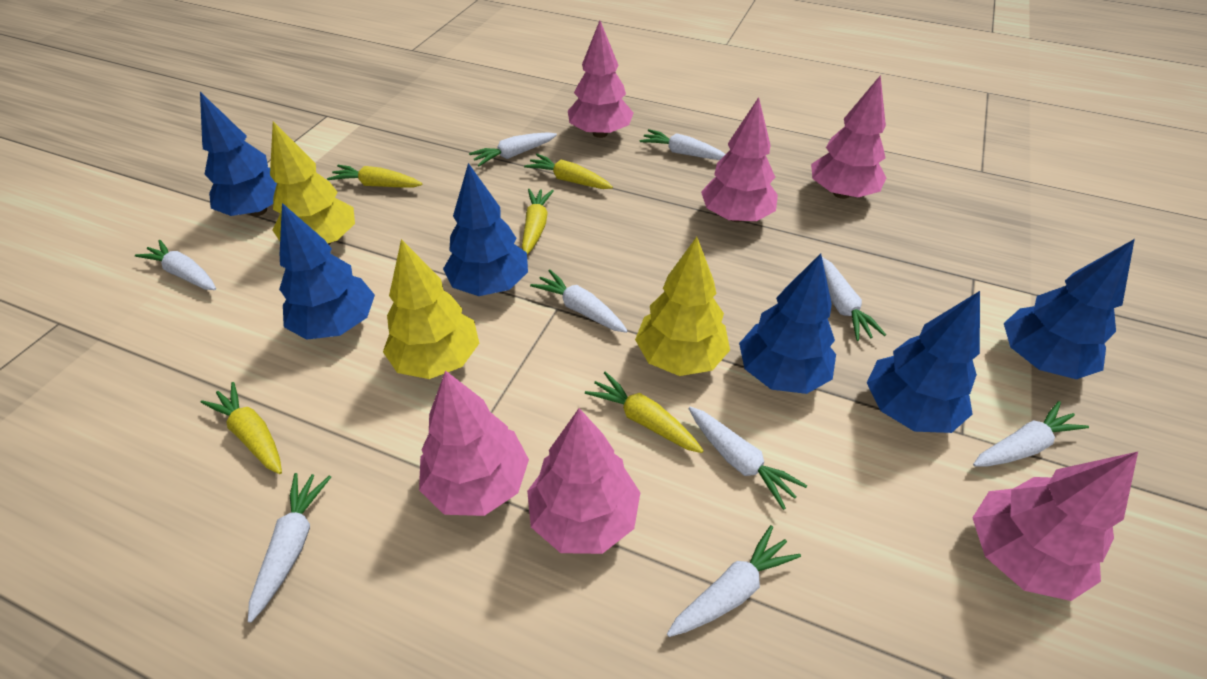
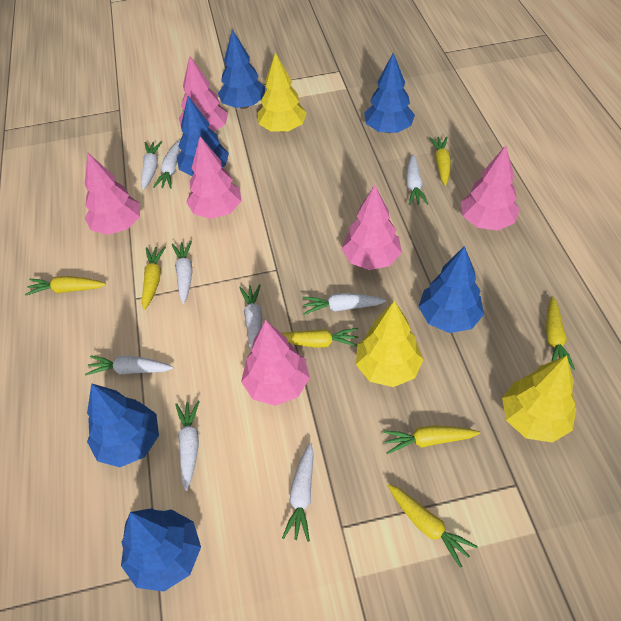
yellow carrot: 5 -> 7

